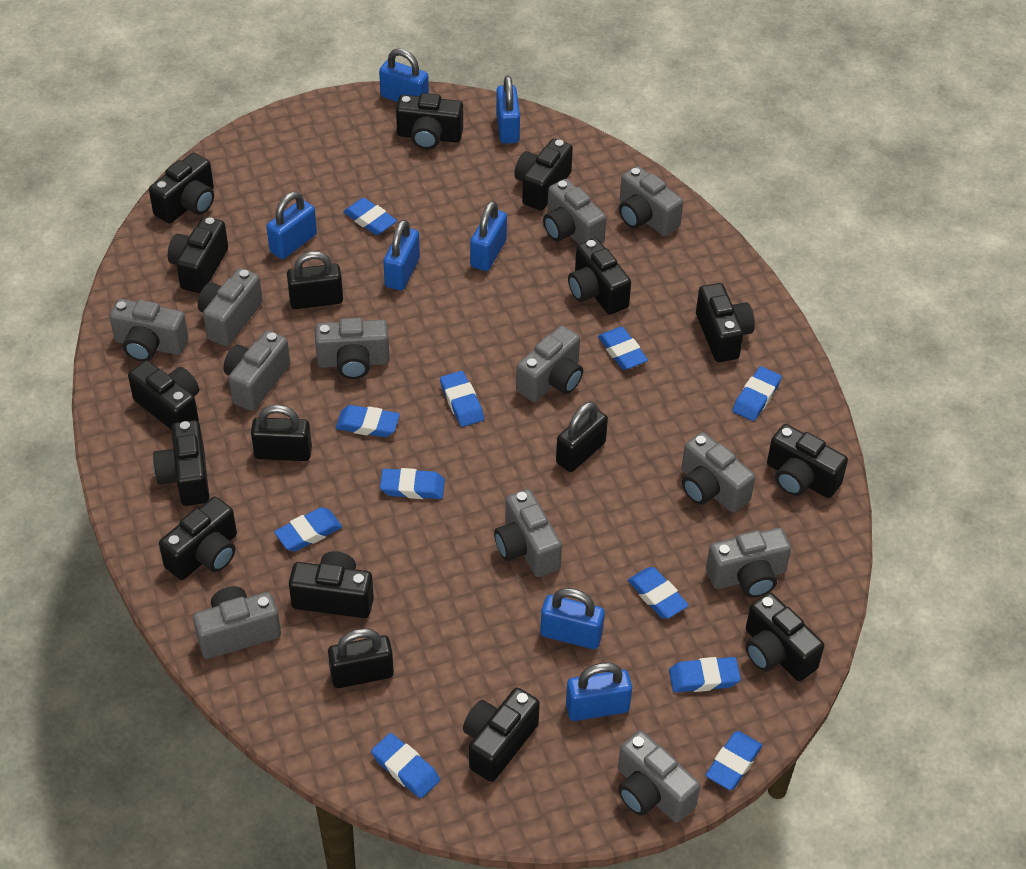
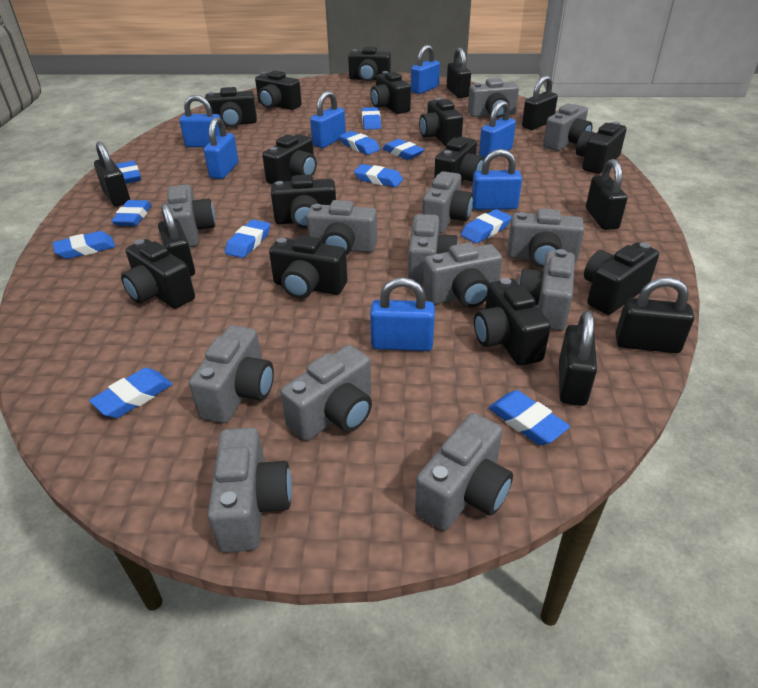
black padlock: 4 -> 7
grey camera: 12 -> 13

